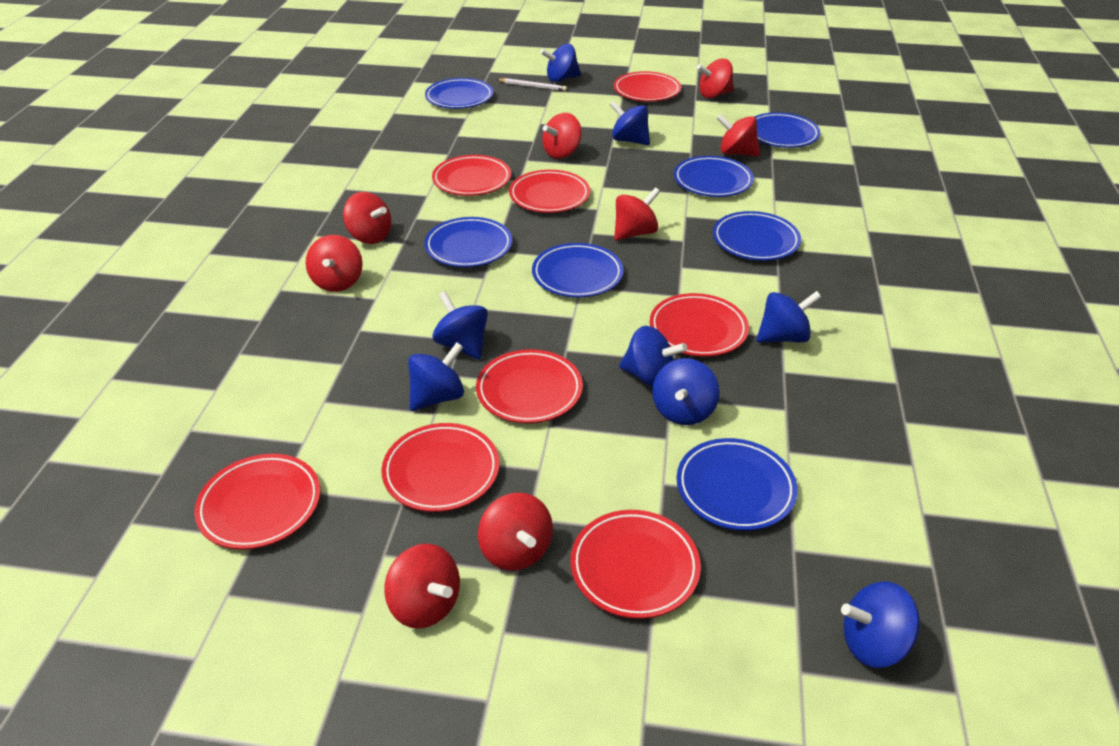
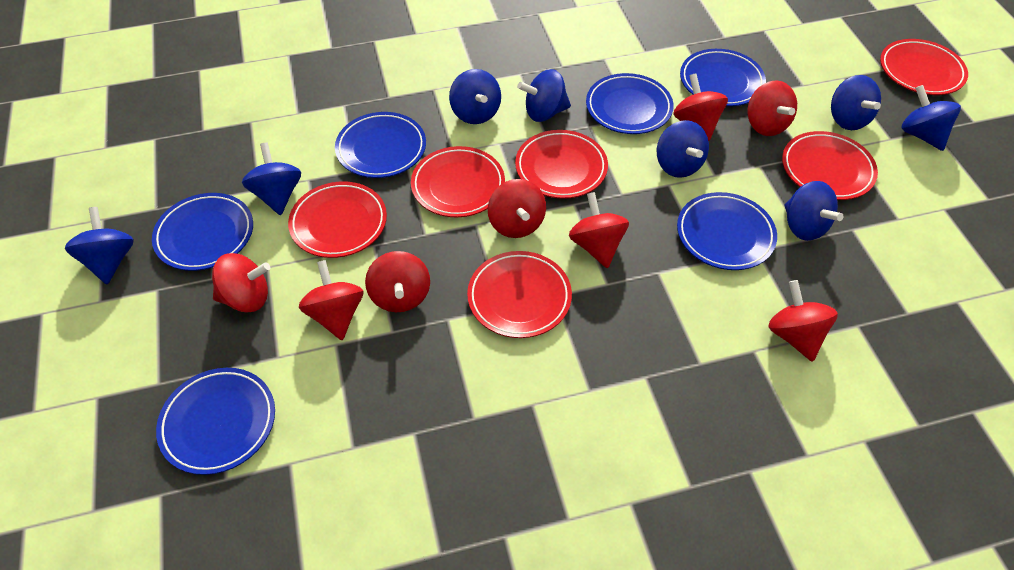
blue plate: 7 -> 6
red plate: 8 -> 6
white pencil: 1 -> 0

